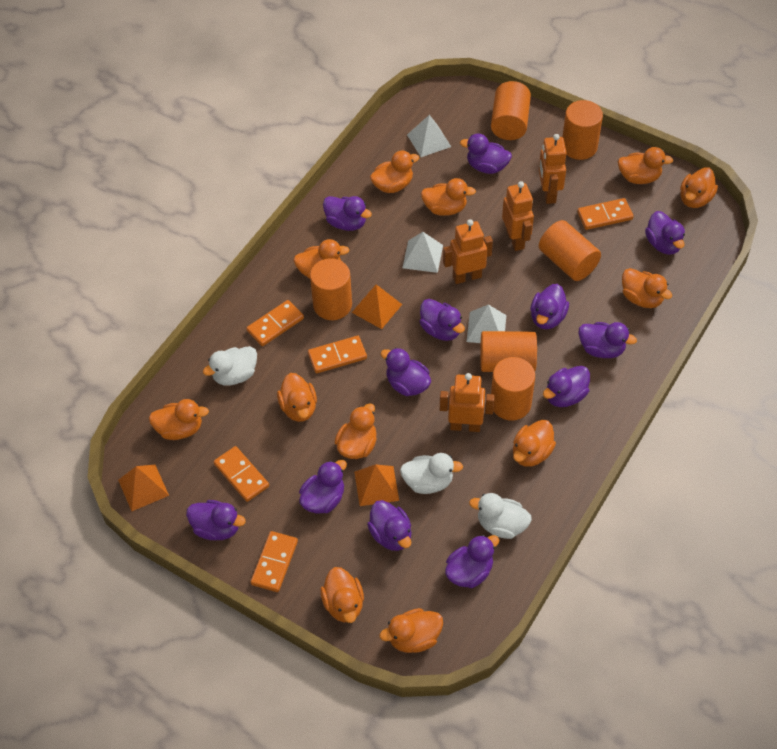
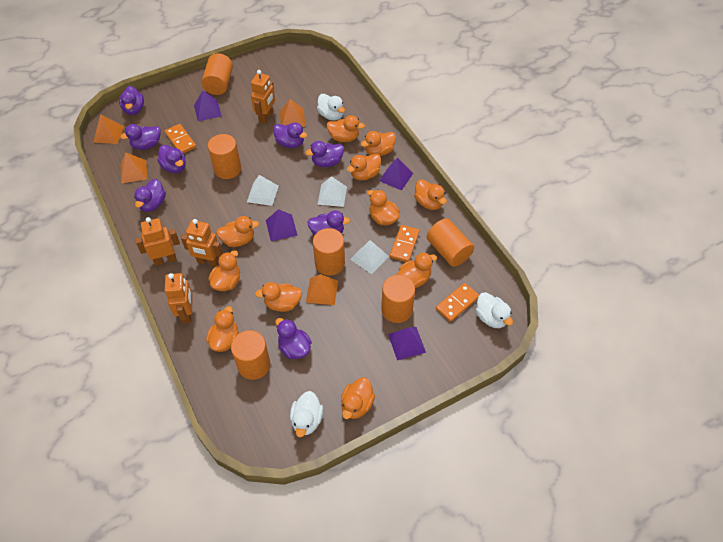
orange domino: 5 -> 3
orange duck: 12 -> 11
orange pyramid: 3 -> 4
purple duck: 12 -> 8
purple pyramid: 0 -> 4

